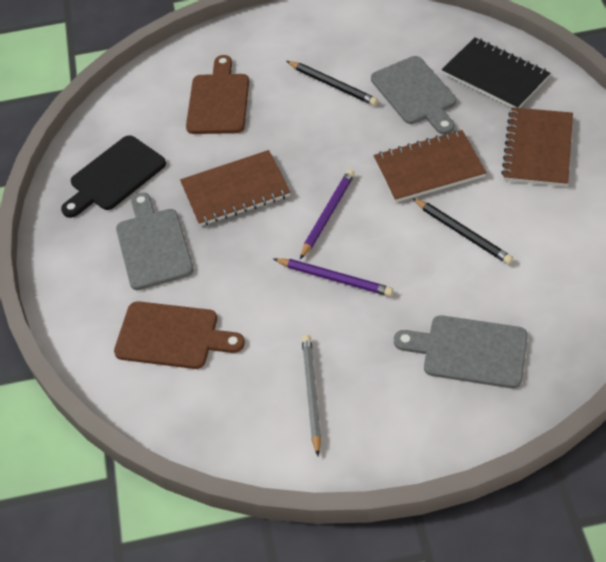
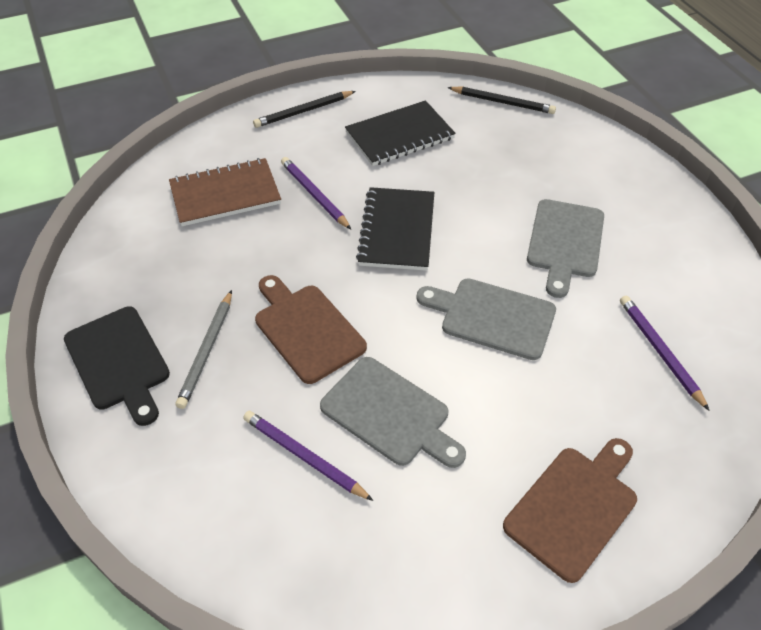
black notebook: 1 -> 2
brown notebook: 3 -> 1
purple pencil: 2 -> 3

